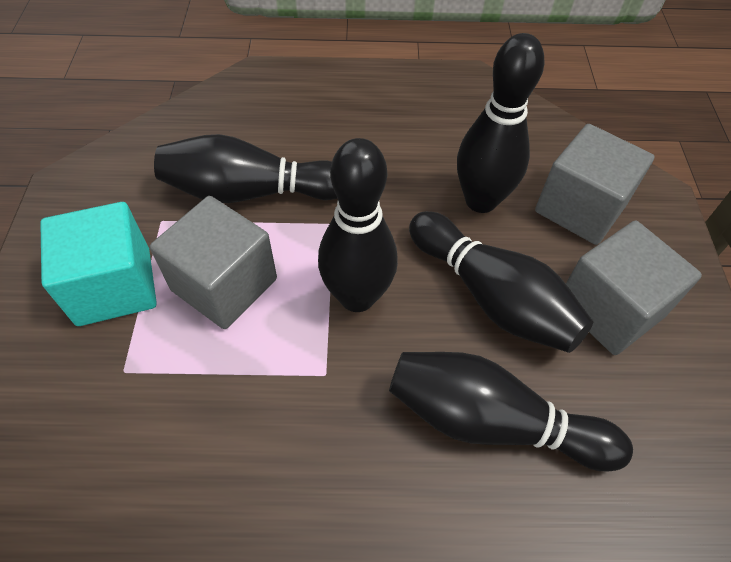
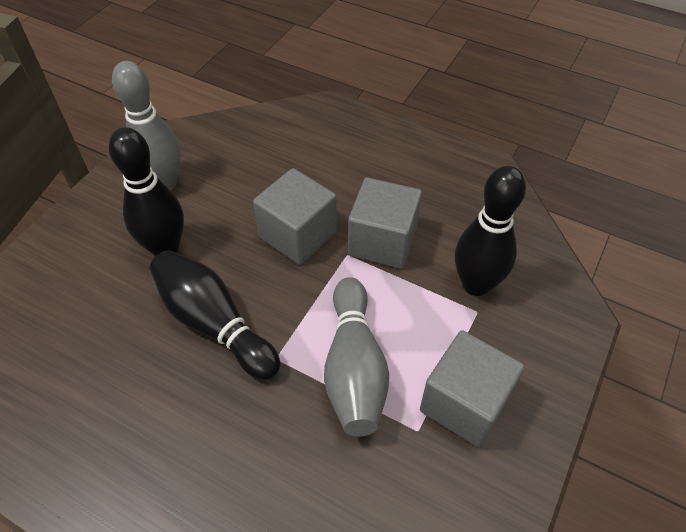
black bowling pin: 5 -> 3
grey bowling pin: 0 -> 2
turquoise cube: 1 -> 0

